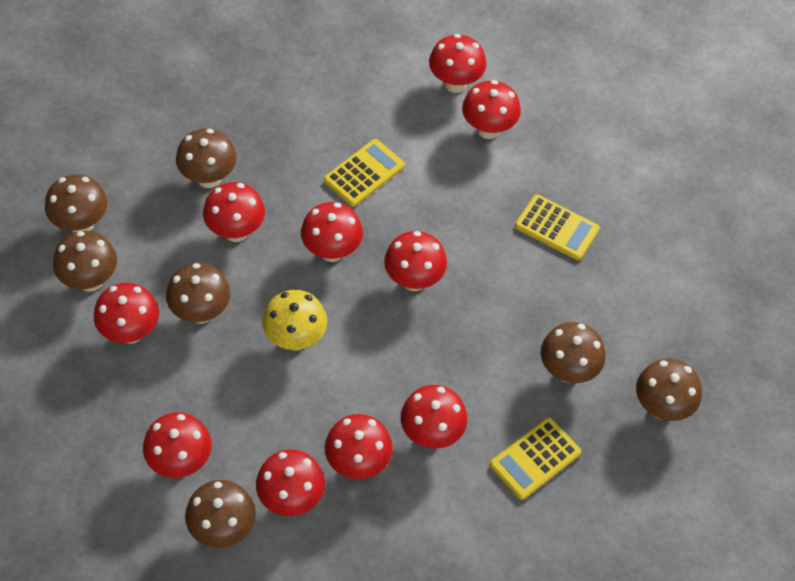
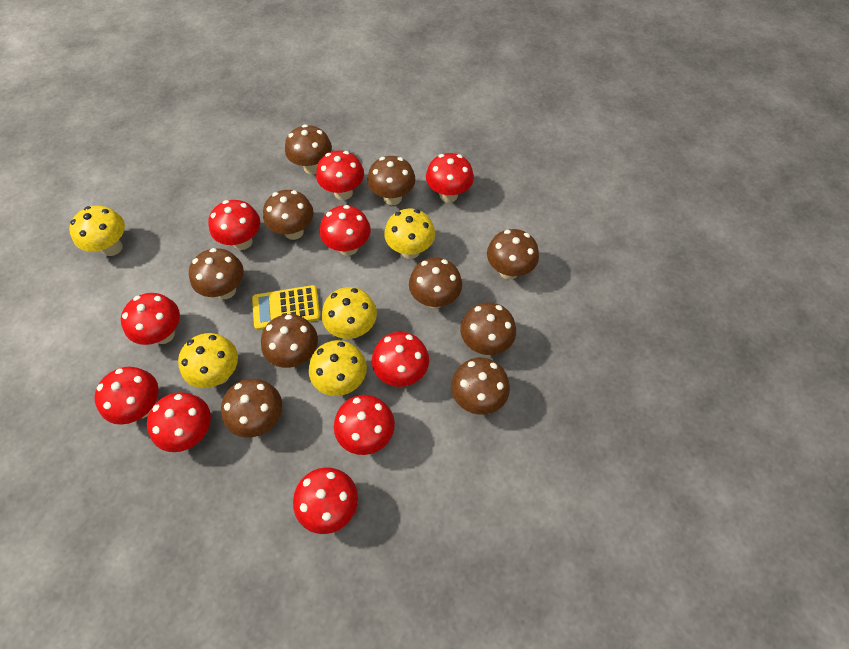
brown mushroom: 7 -> 10
yellow calculator: 3 -> 1
yellow mushroom: 1 -> 5

